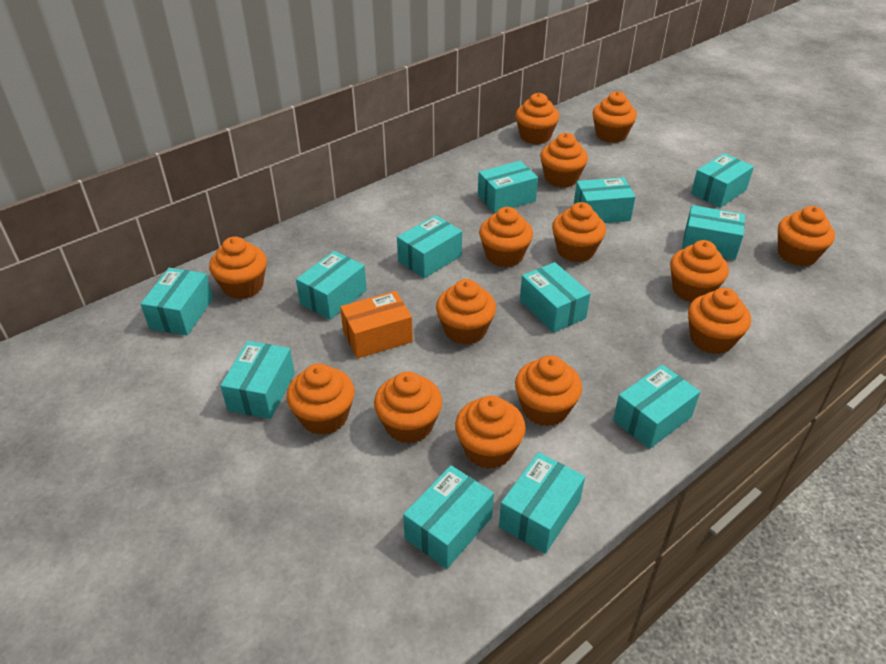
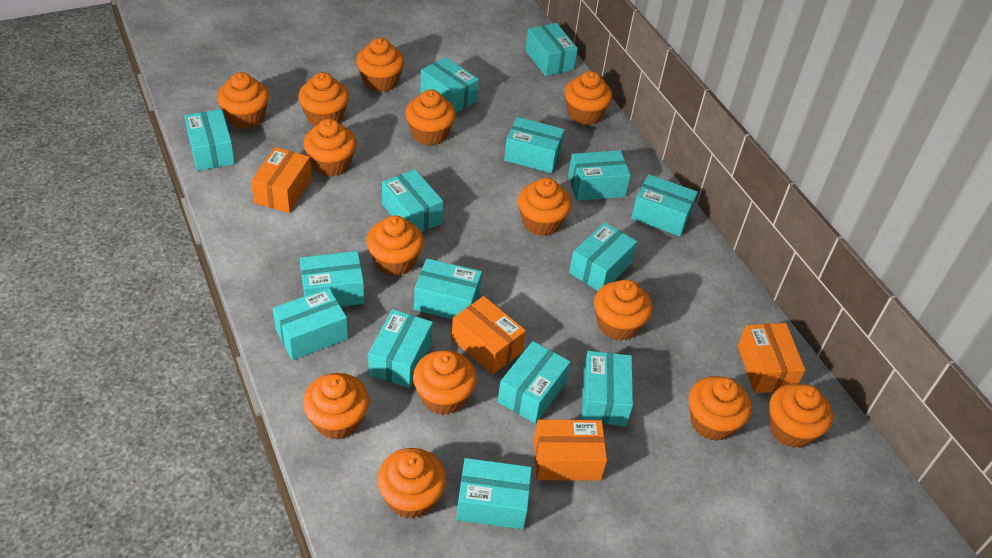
orange box: 1 -> 4
turquoise box: 12 -> 15

